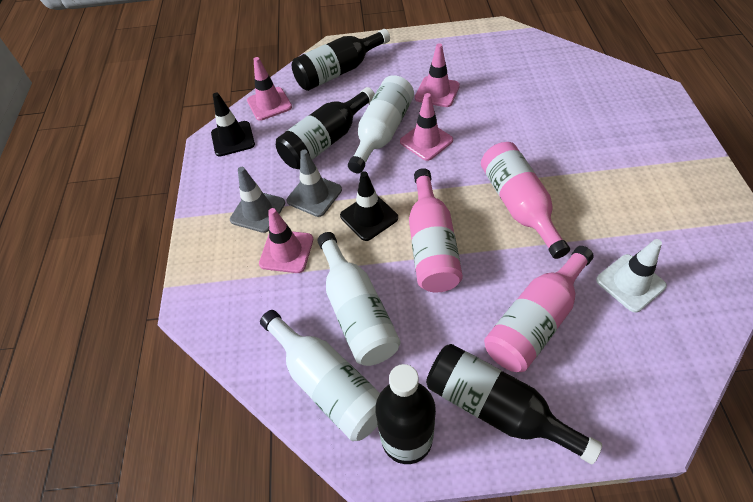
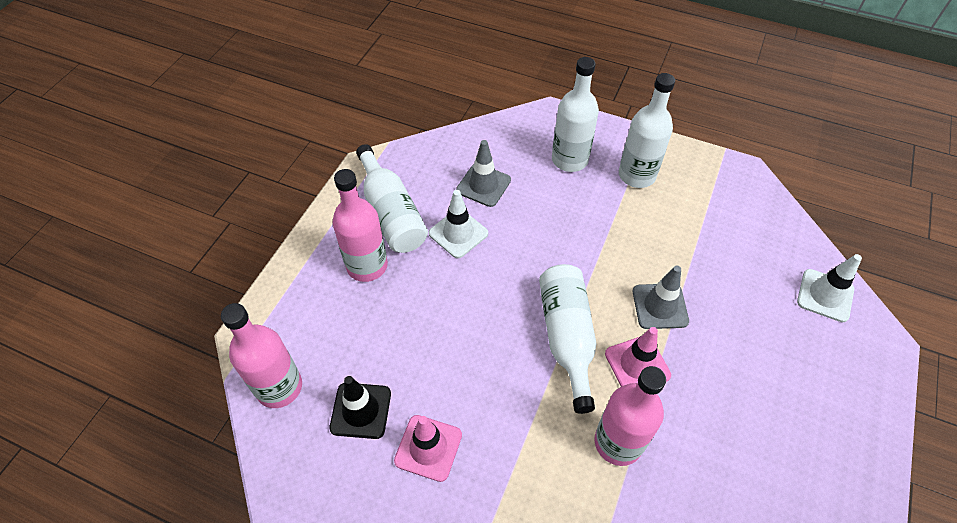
black bottle: 4 -> 0
black traffic cone: 2 -> 1
pink traffic cone: 4 -> 2
white bottle: 3 -> 4
white traffic cone: 1 -> 2

